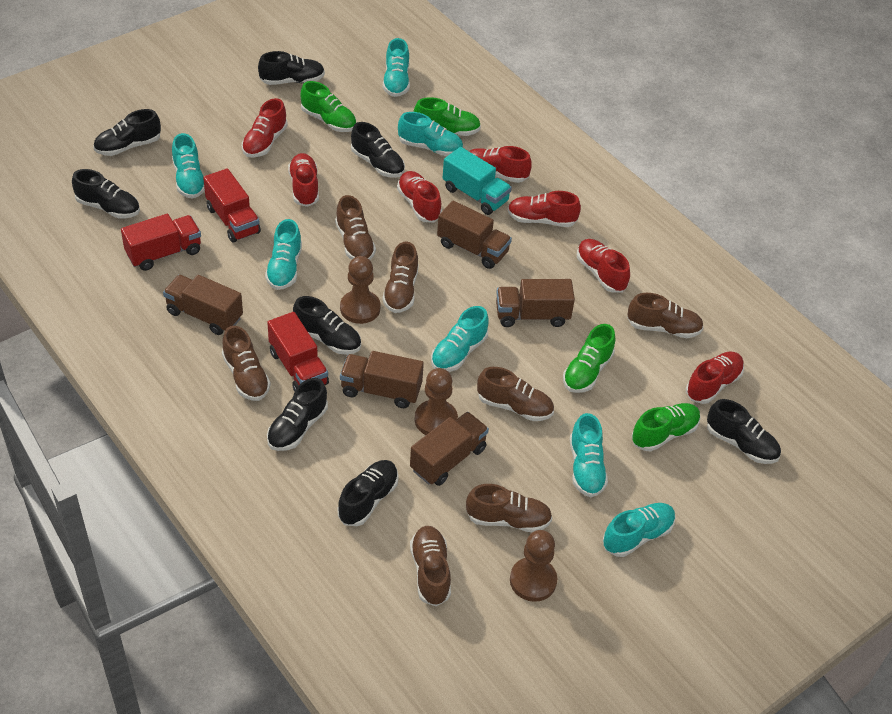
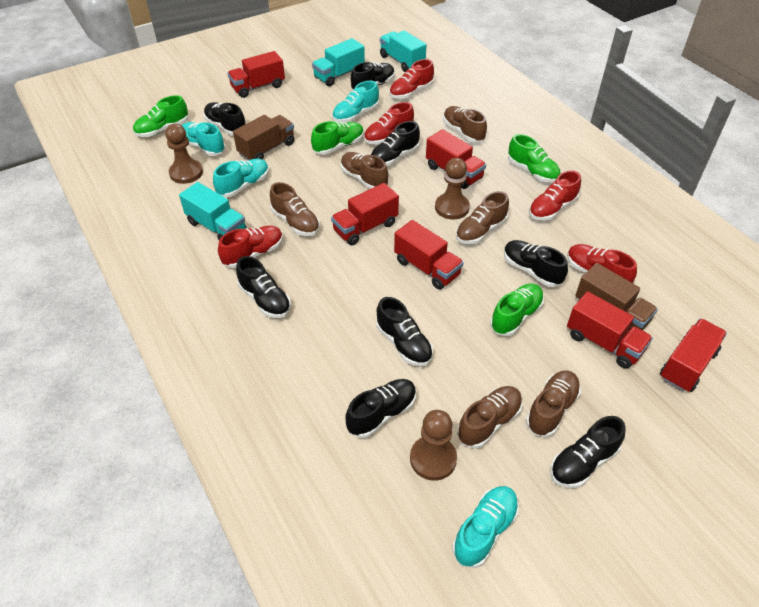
brown shoe: 7 -> 6
brown truck: 5 -> 2
red shoe: 7 -> 5
red truck: 3 -> 6
turquoise shoe: 7 -> 4
turquoise truck: 1 -> 3

